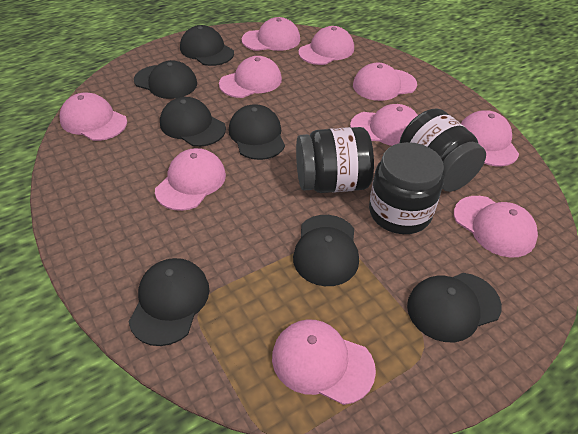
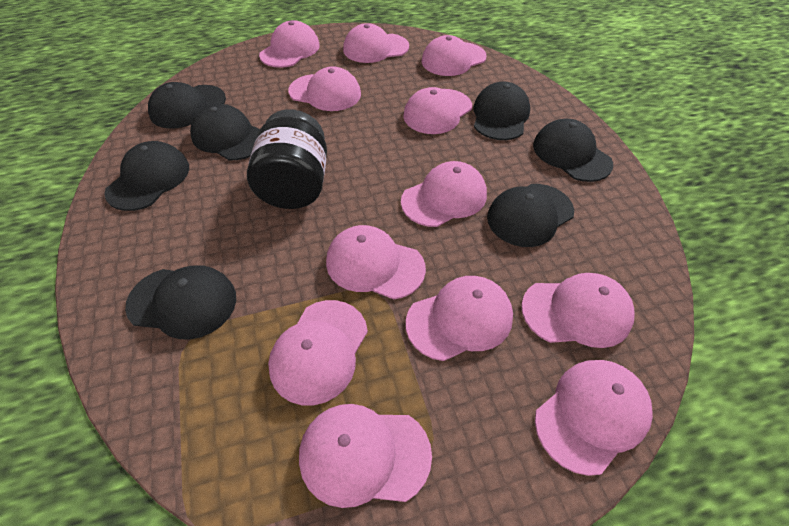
black jar: 3 -> 1
pink cap: 10 -> 12

